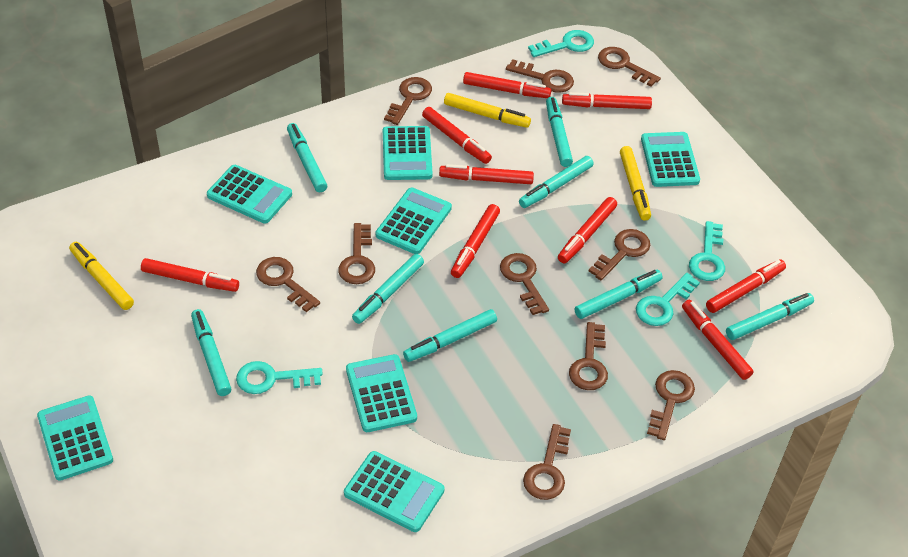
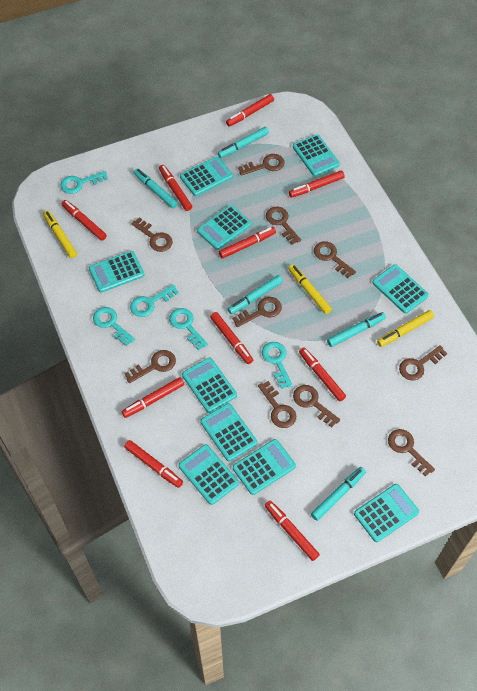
red marker: 9 -> 10
turquoise calculator: 7 -> 10
turquoise key: 4 -> 5
turquoise marker: 8 -> 5

